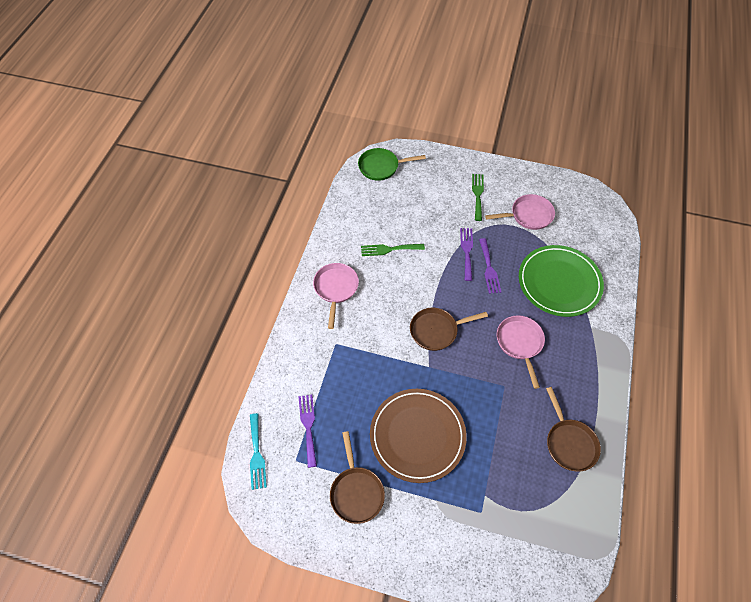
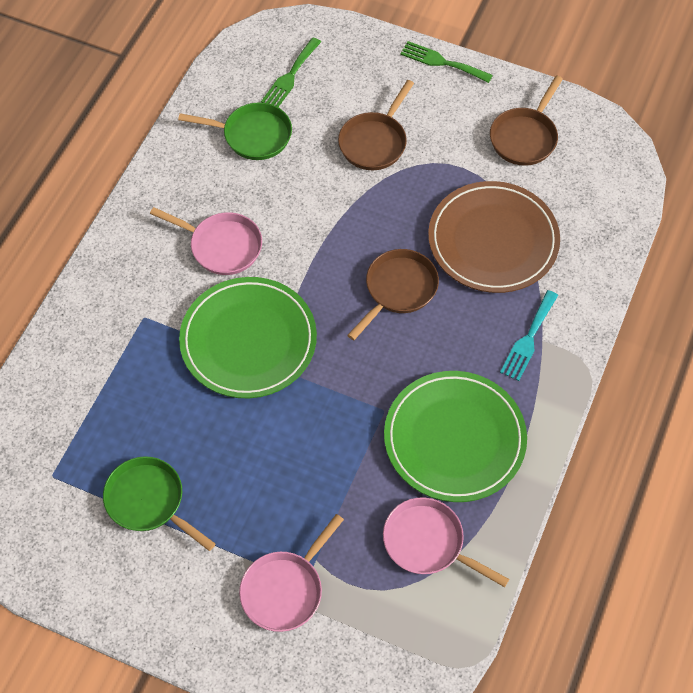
green pan: 1 -> 2
green plate: 1 -> 2
purple fork: 3 -> 0

